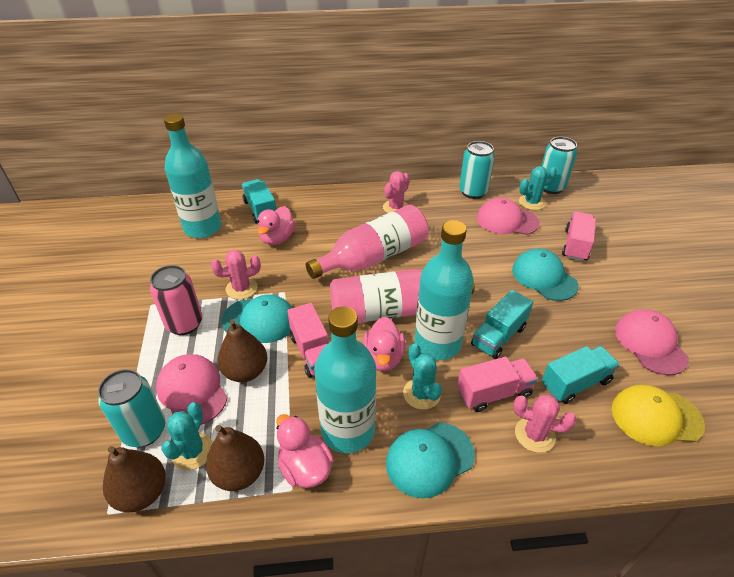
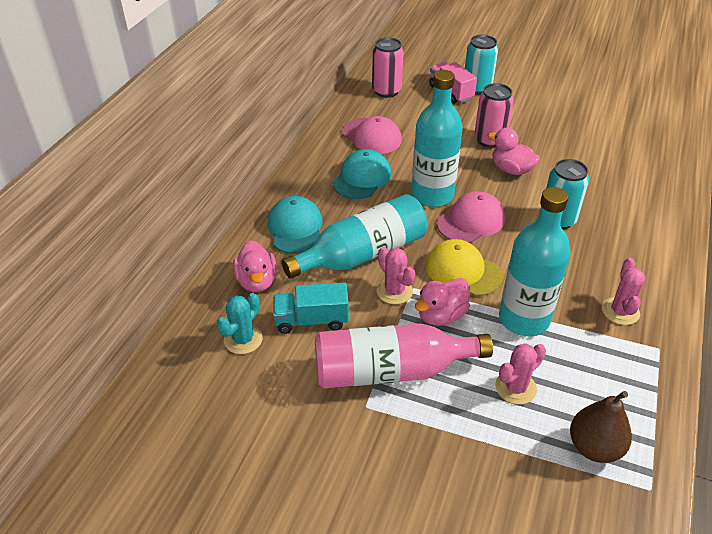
brown pear: 3 -> 1
pink bottle: 2 -> 1
pink can: 1 -> 2
pink cap: 3 -> 2
pink truck: 3 -> 1
turquoise cactus: 3 -> 1
turquoise can: 3 -> 2
turquoise cap: 3 -> 2
turquoise truck: 3 -> 1

